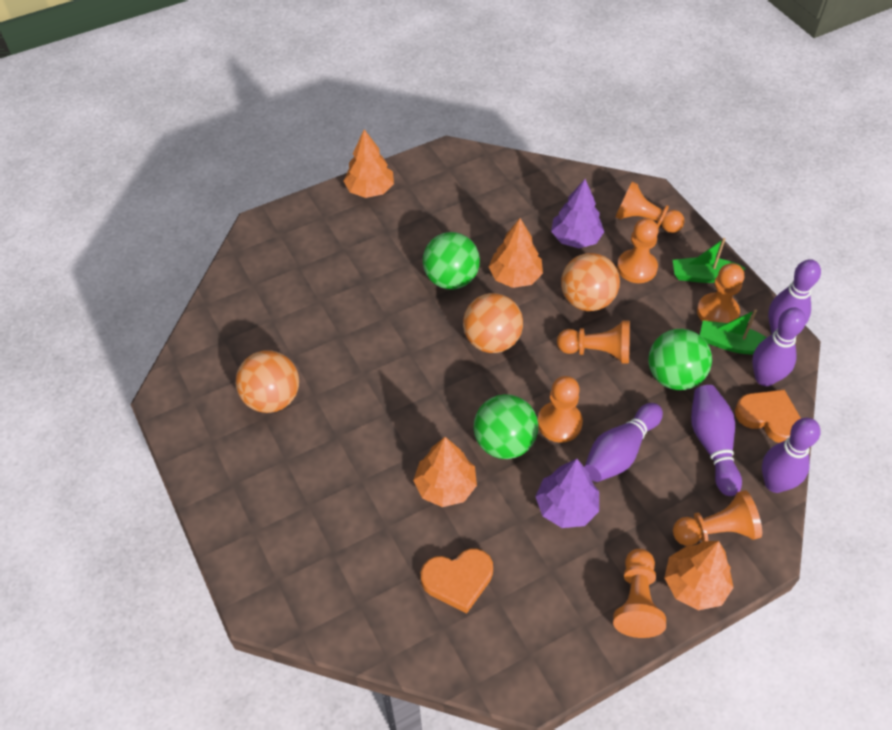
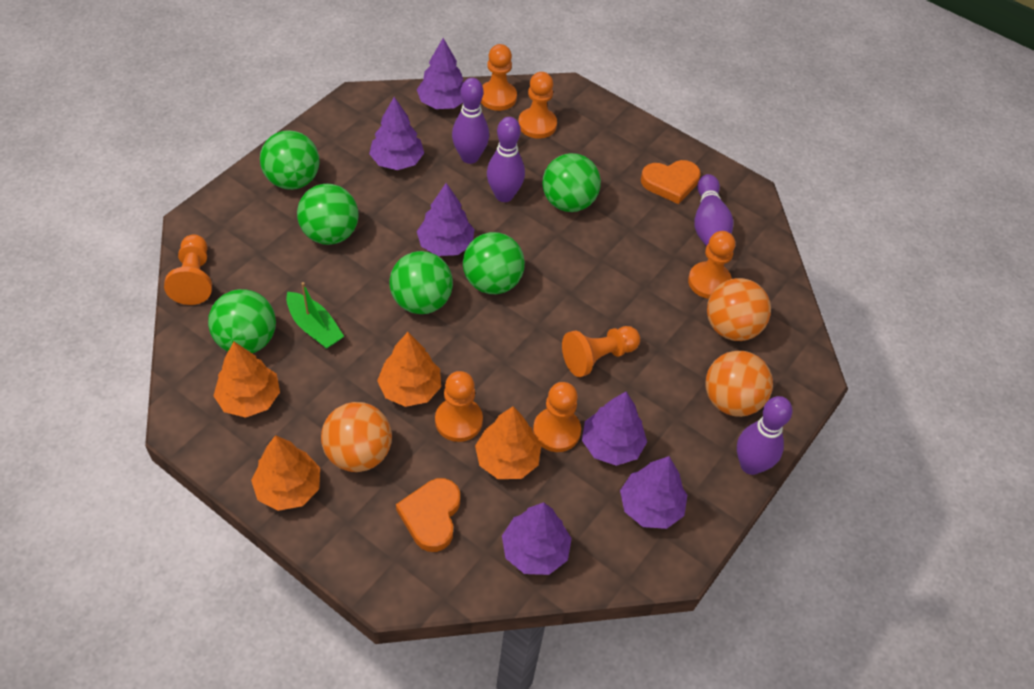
green ball: 3 -> 6
green boat: 2 -> 1
purple bowling pin: 5 -> 4
purple tree: 2 -> 6

